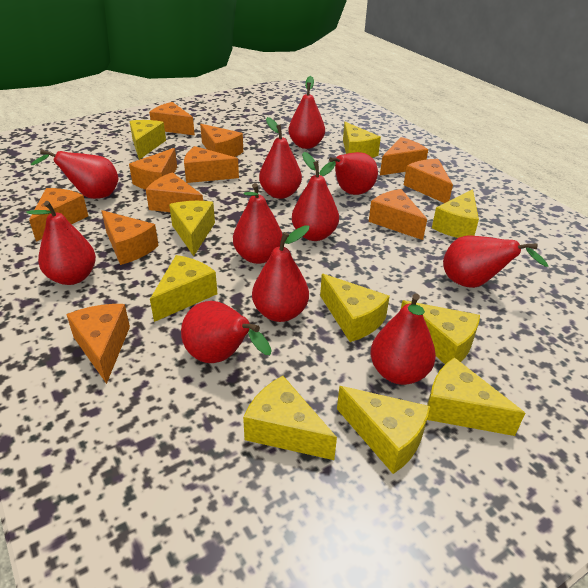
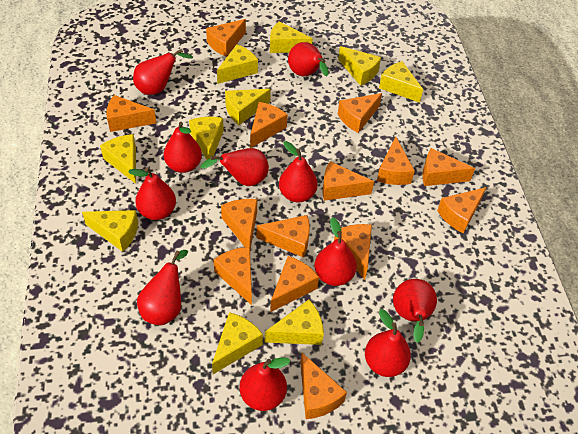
orange cheese: 11 -> 14

